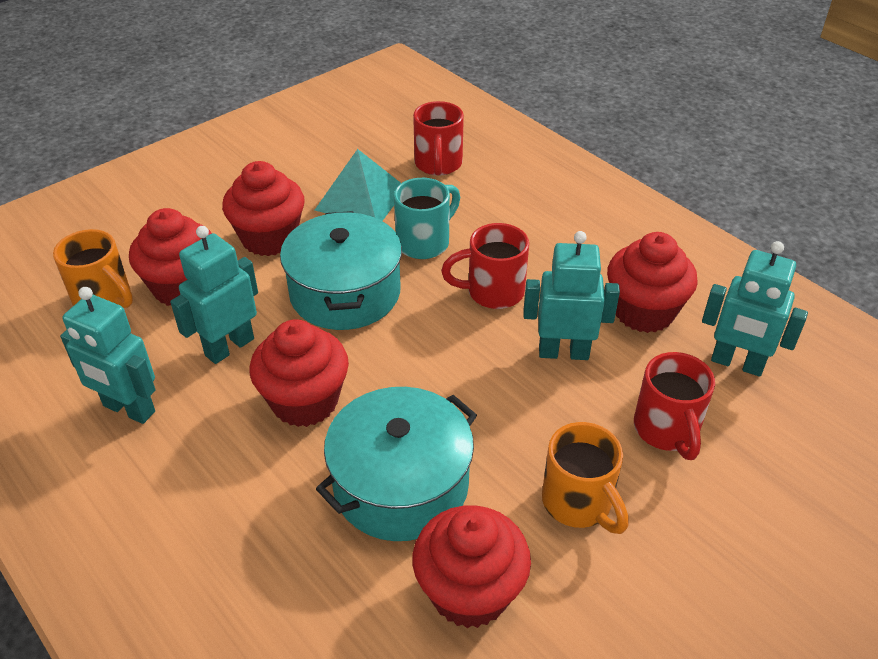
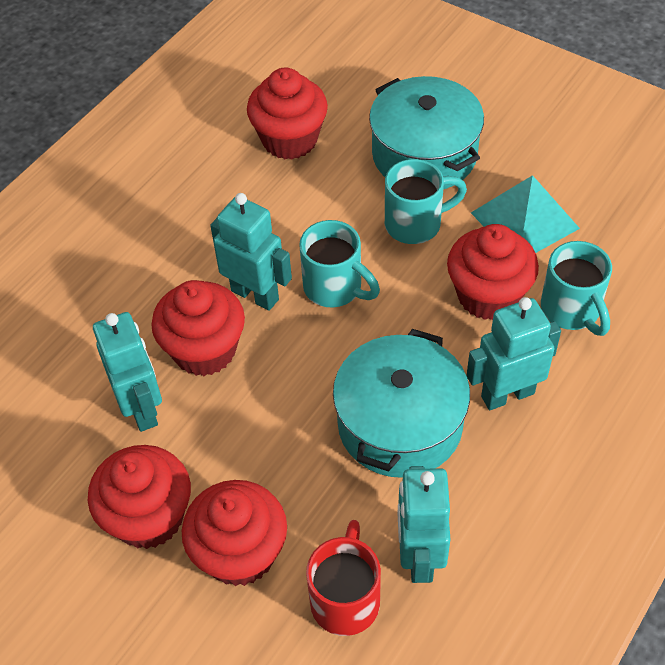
orange mug: 2 -> 0
red mug: 3 -> 1
turquoise mug: 1 -> 3

